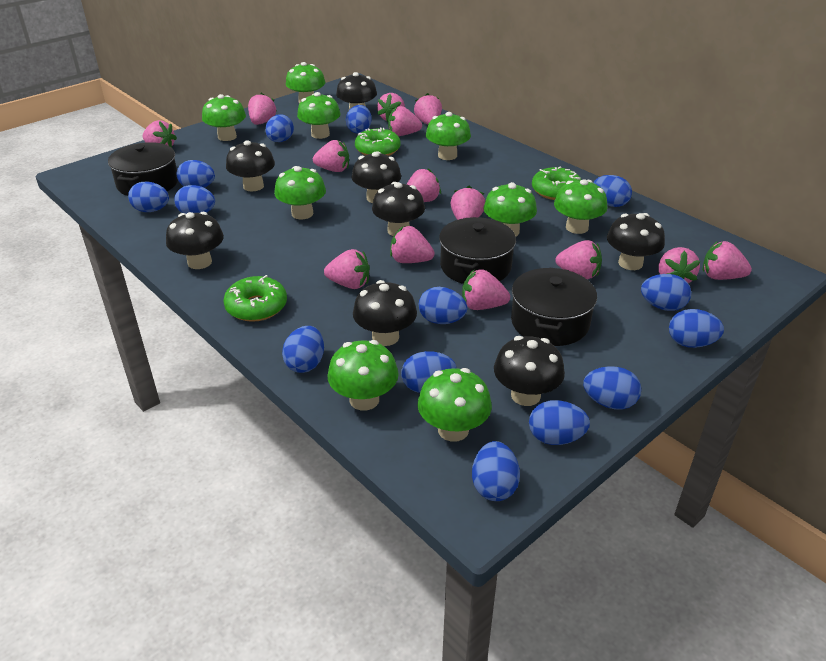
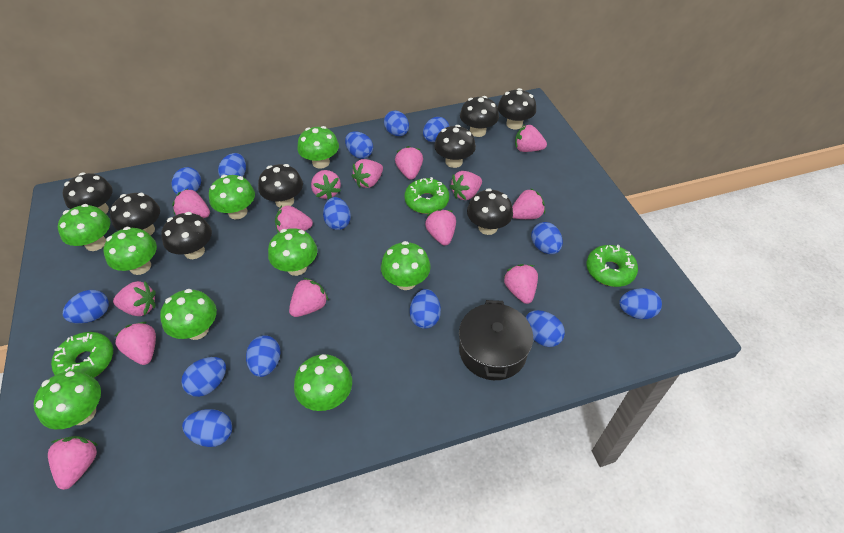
black pot: 3 -> 1

